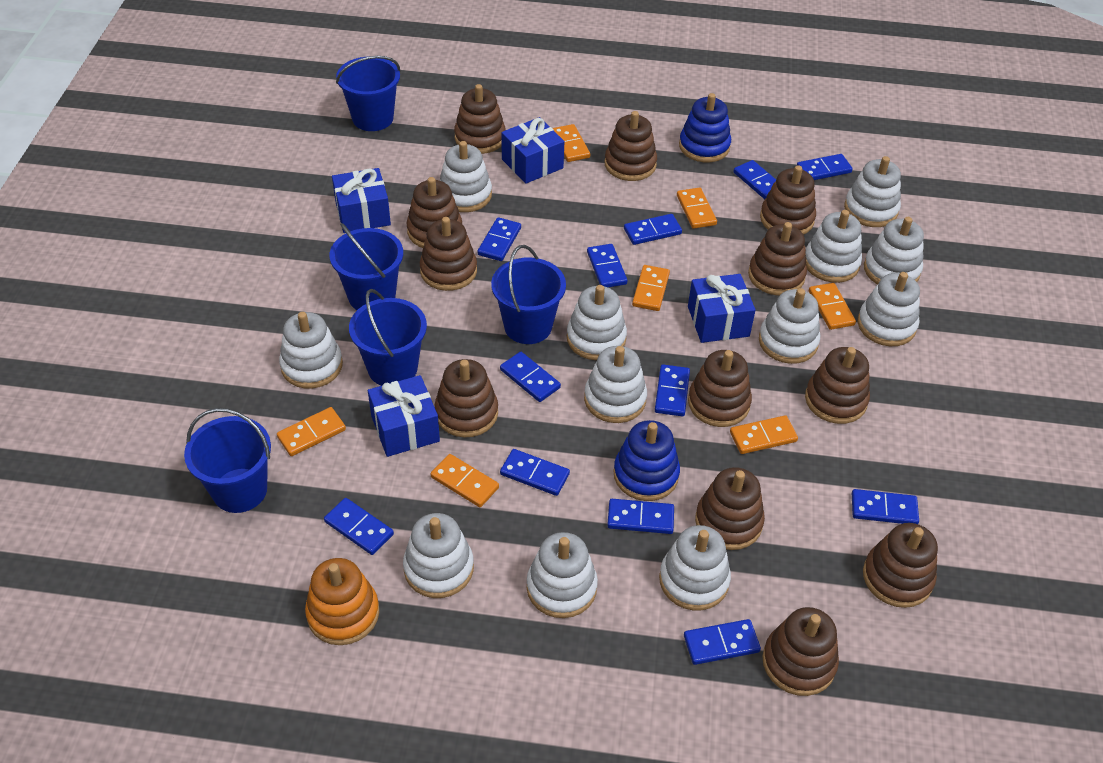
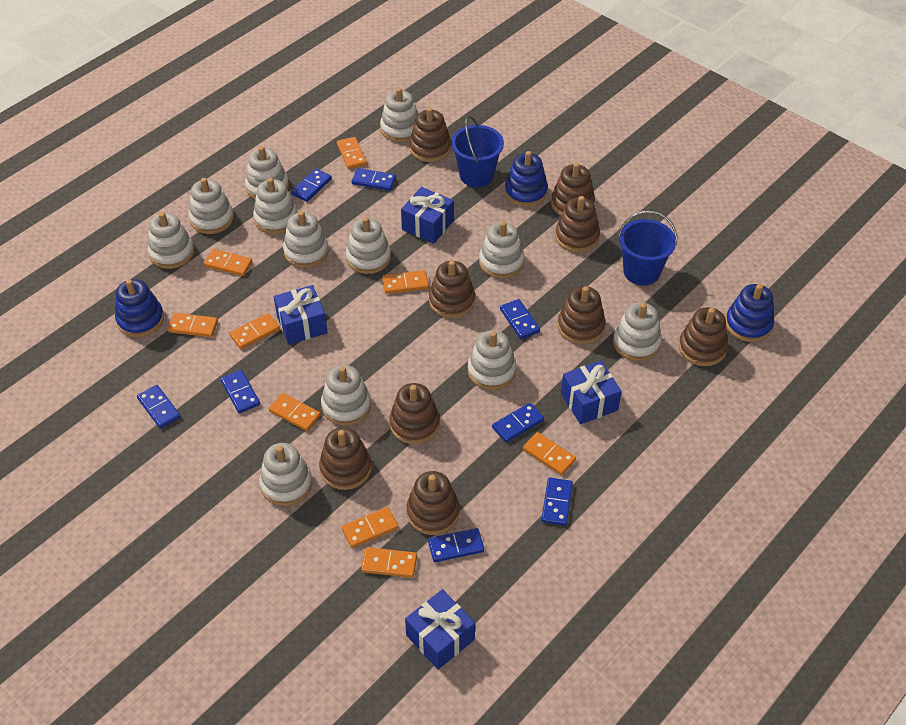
blue bucket: 5 -> 2
blue domino: 12 -> 8
blue stacking toy: 2 -> 3
brown stacking toy: 12 -> 9
orange domino: 7 -> 9
orange stacking toy: 1 -> 0

